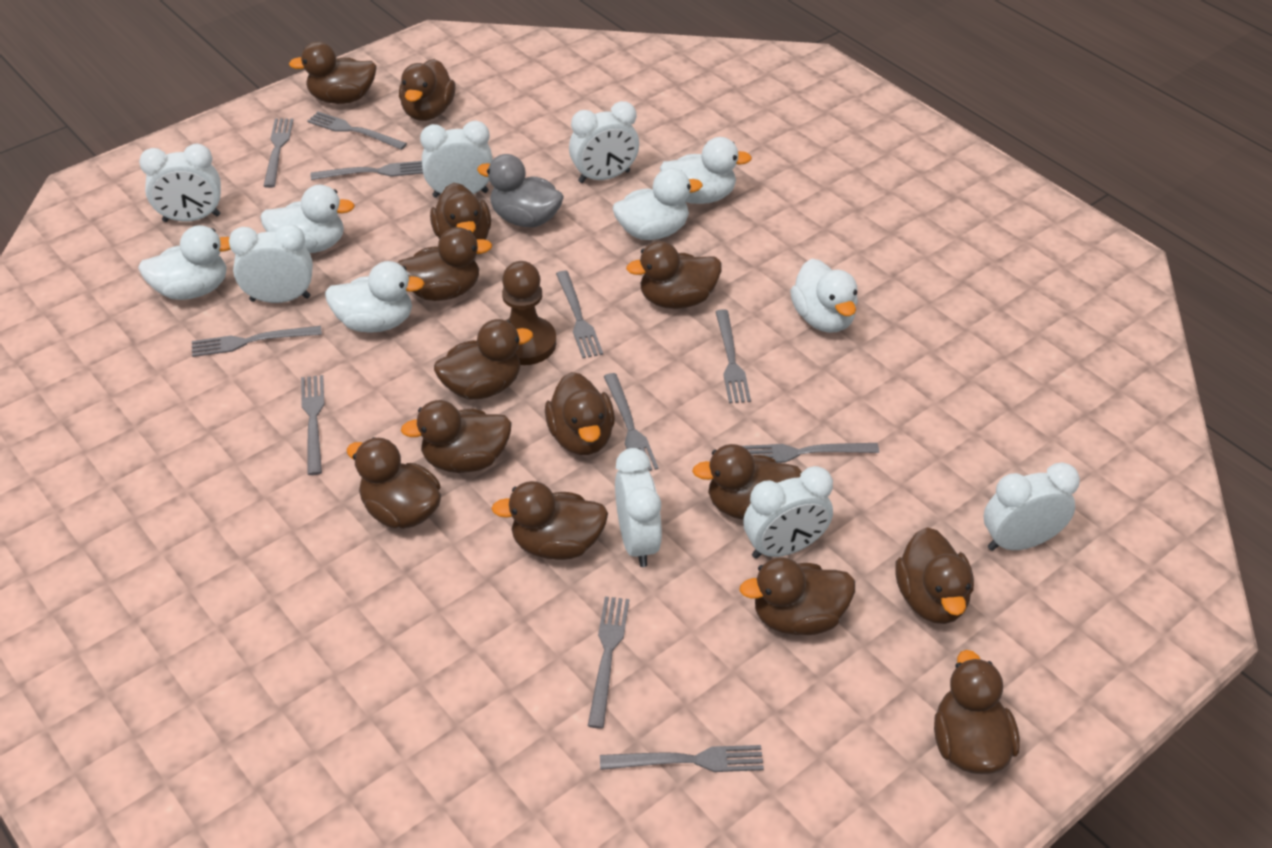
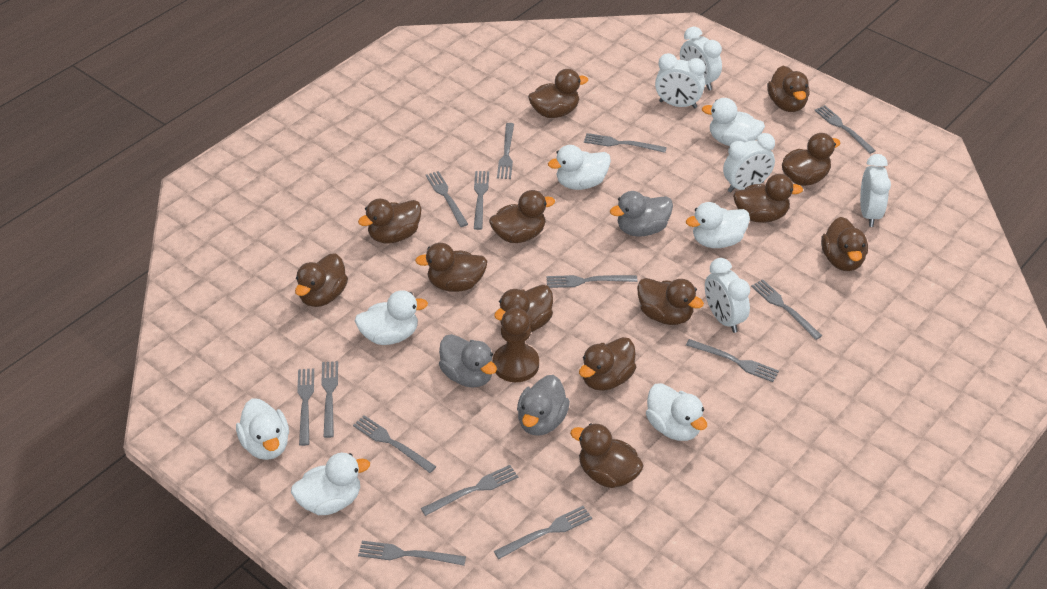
brown duck: 14 -> 13
grey duck: 1 -> 3
grey fork: 11 -> 14
white clock: 7 -> 5
white duck: 6 -> 7

